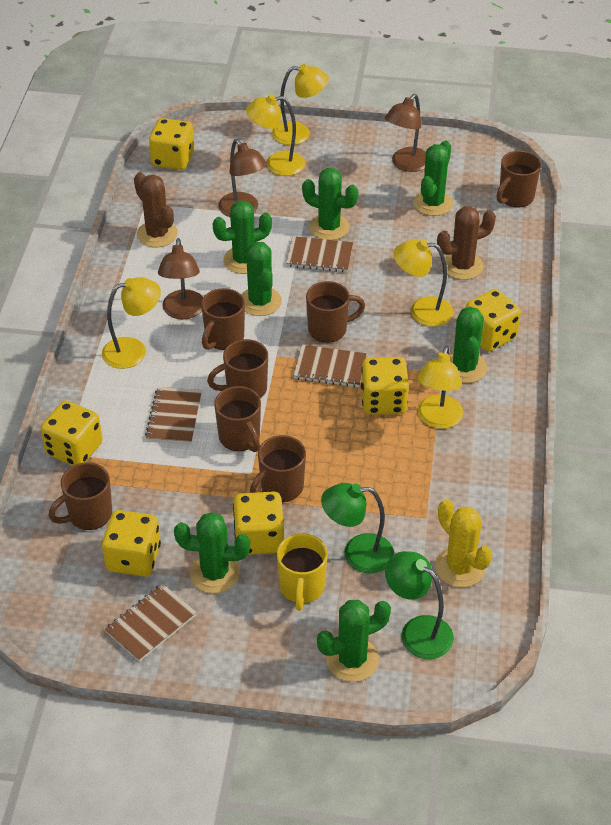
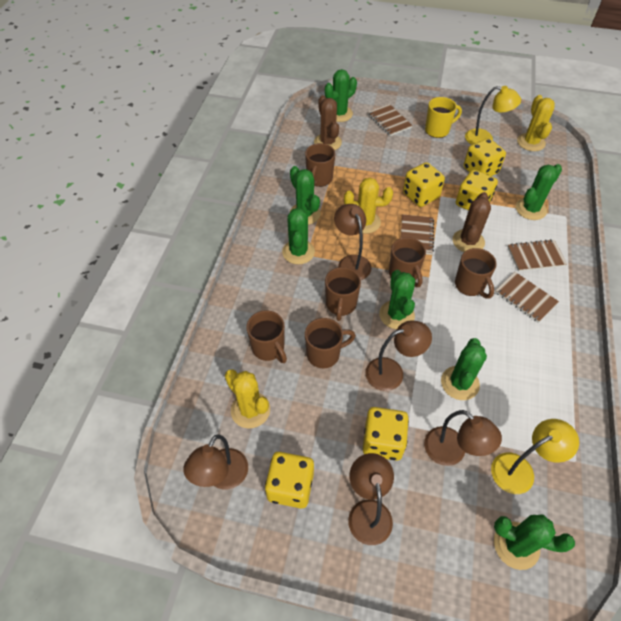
brown lamp: 3 -> 5
brown mug: 7 -> 6
green lamp: 2 -> 0
yellow cactus: 1 -> 3
yellow dice: 6 -> 5
yellow lamp: 5 -> 2

